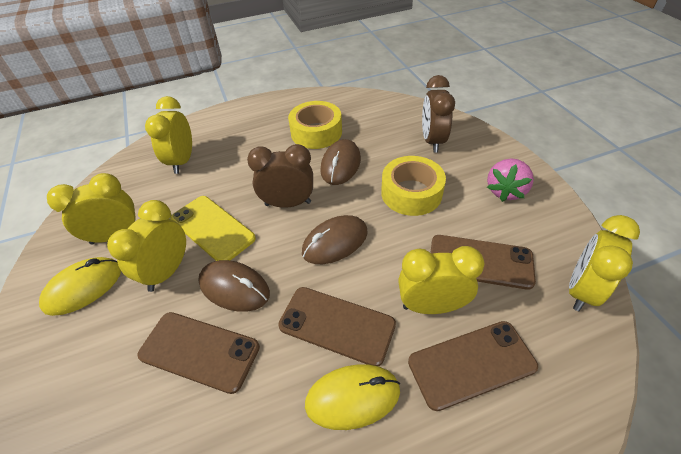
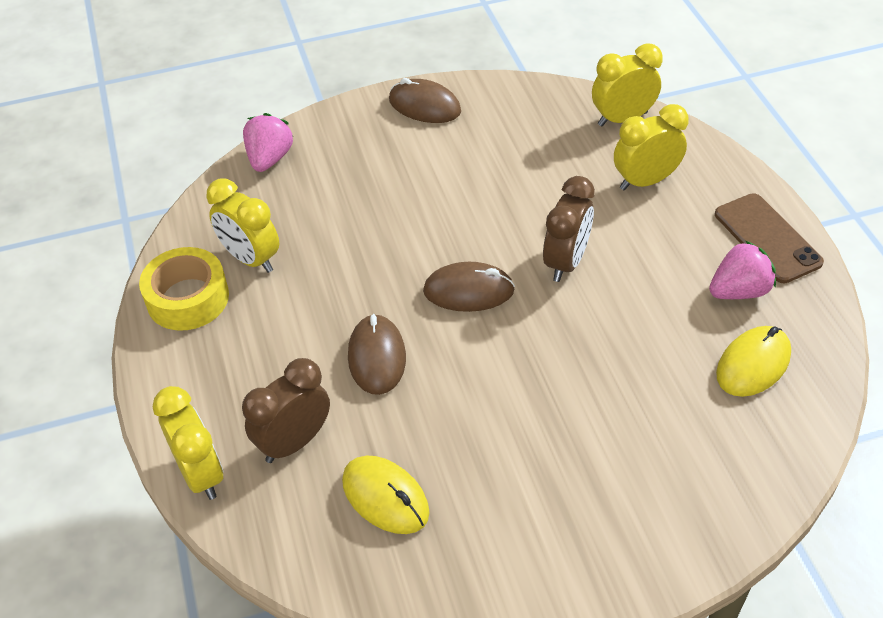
brown phone: 4 -> 1
pink strawberry: 1 -> 2
yellow clock: 5 -> 4
yellow phone: 1 -> 0
yellow tape: 2 -> 1

